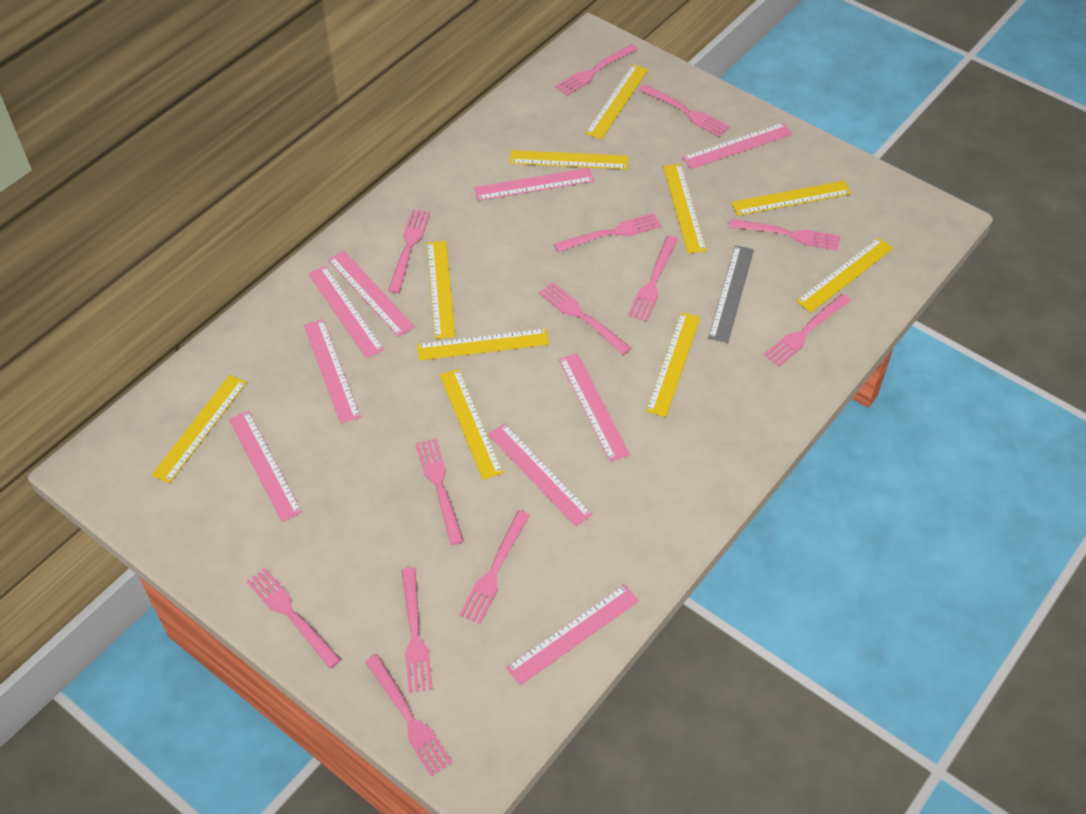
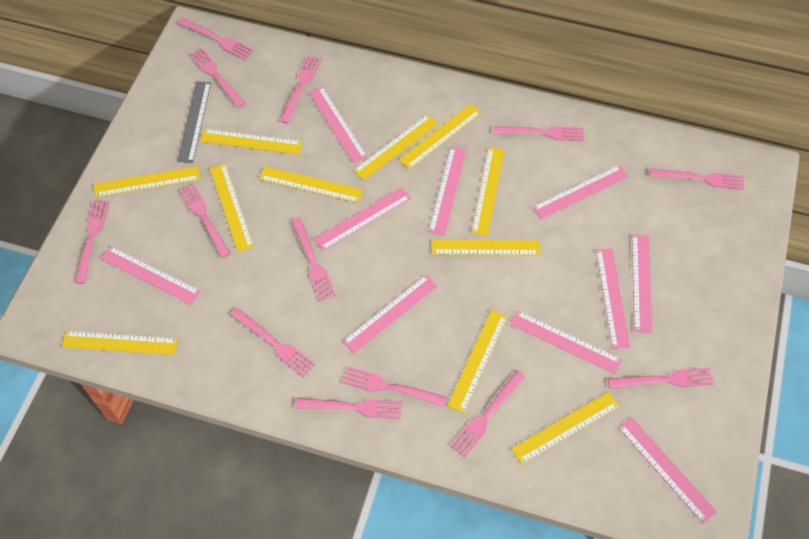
pink ruler: 9 -> 10
yellow ruler: 10 -> 11

